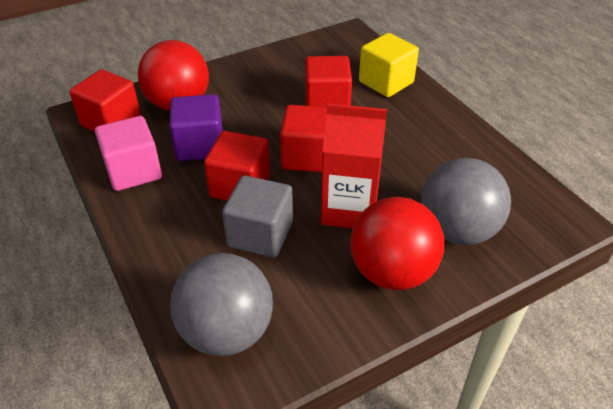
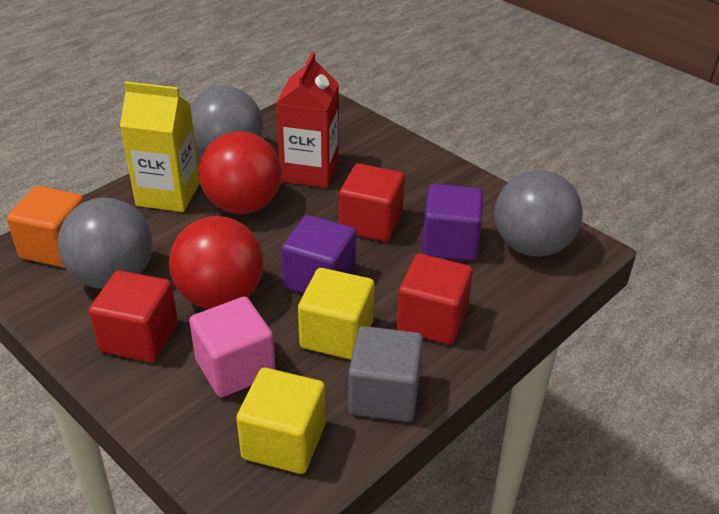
grey ball: 2 -> 3
orange cube: 0 -> 1
purple cube: 1 -> 2
red cube: 4 -> 3
yellow carton: 0 -> 1
yellow cube: 1 -> 2

